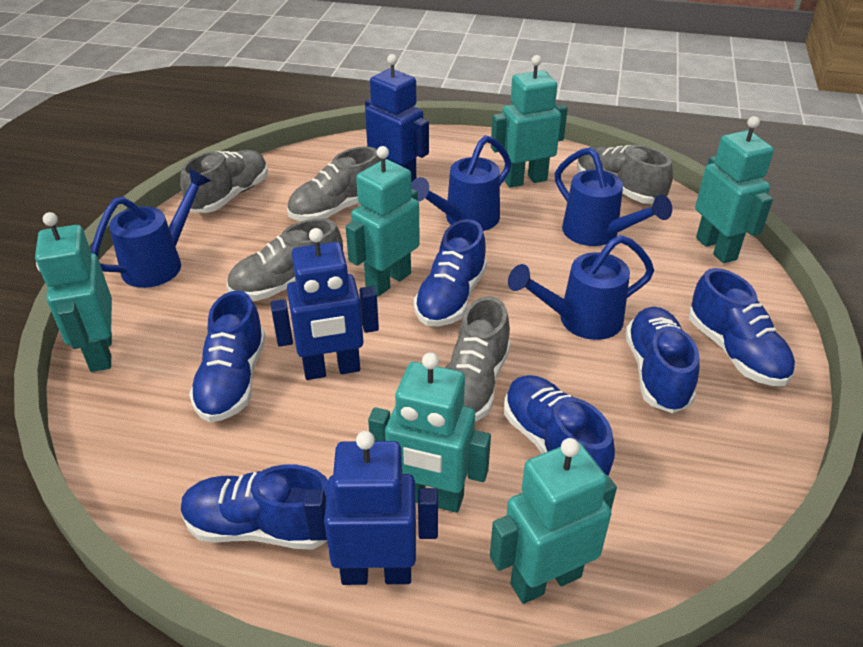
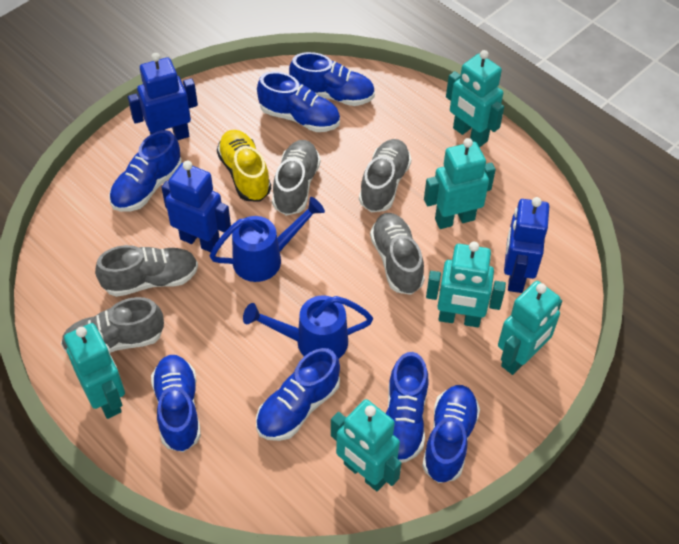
blue shoe: 6 -> 7
blue watering can: 4 -> 2
yellow shoe: 0 -> 1

